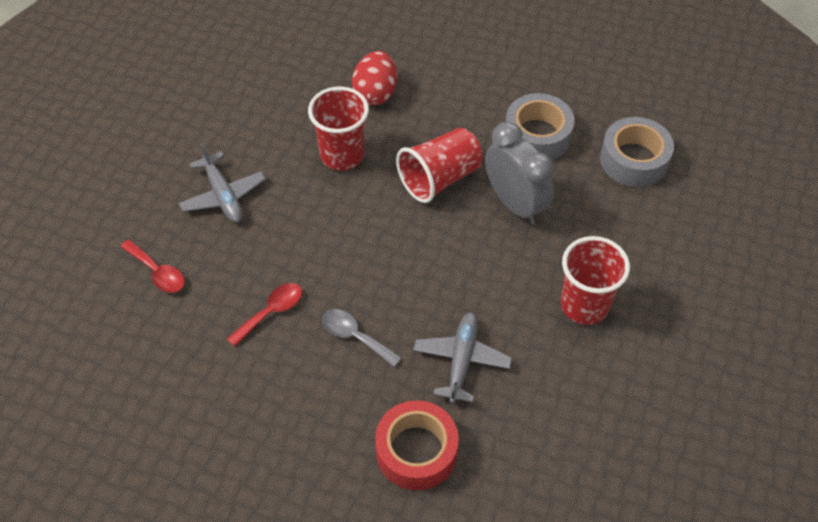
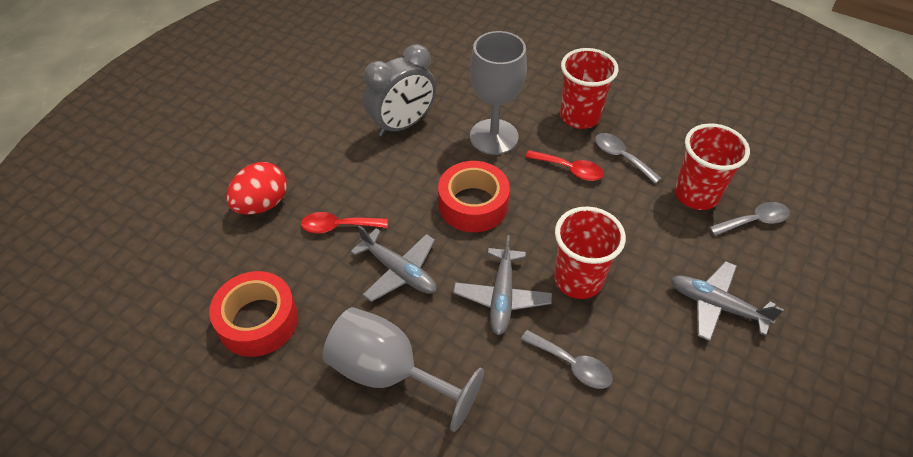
grey goblet: 0 -> 2
grey plane: 2 -> 3
grey spoon: 1 -> 3
grey tape: 2 -> 0
red tape: 1 -> 2

